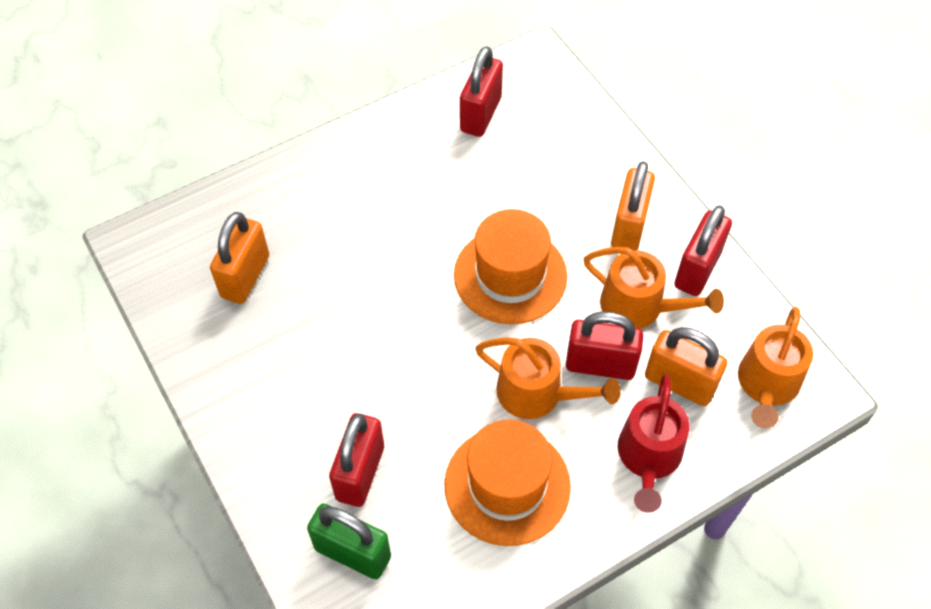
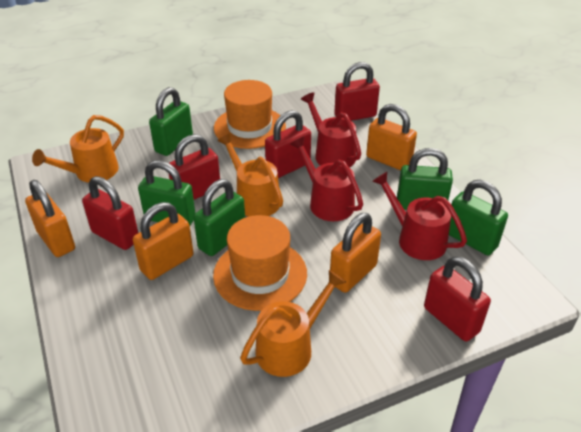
green padlock: 1 -> 5
orange padlock: 3 -> 4
red padlock: 4 -> 5
red watering can: 1 -> 3

